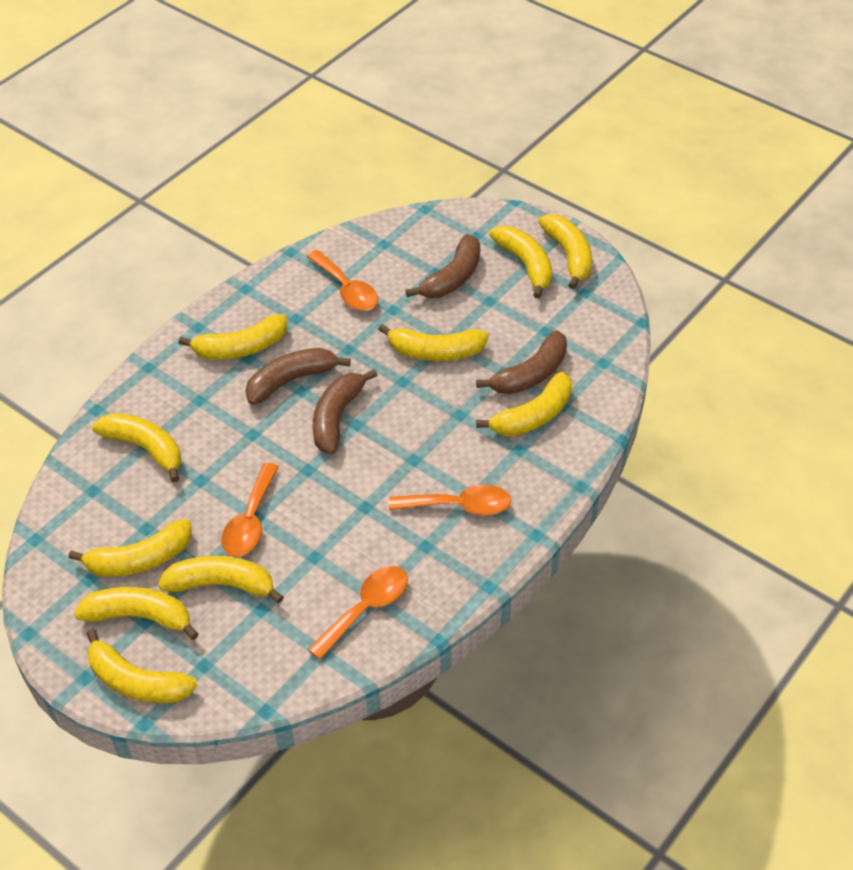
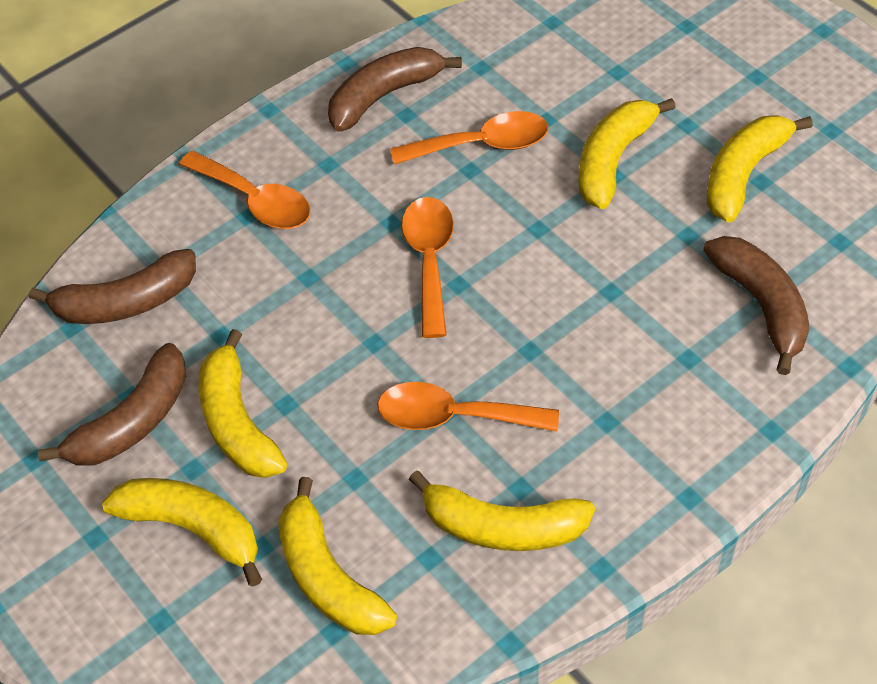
yellow banana: 10 -> 6

